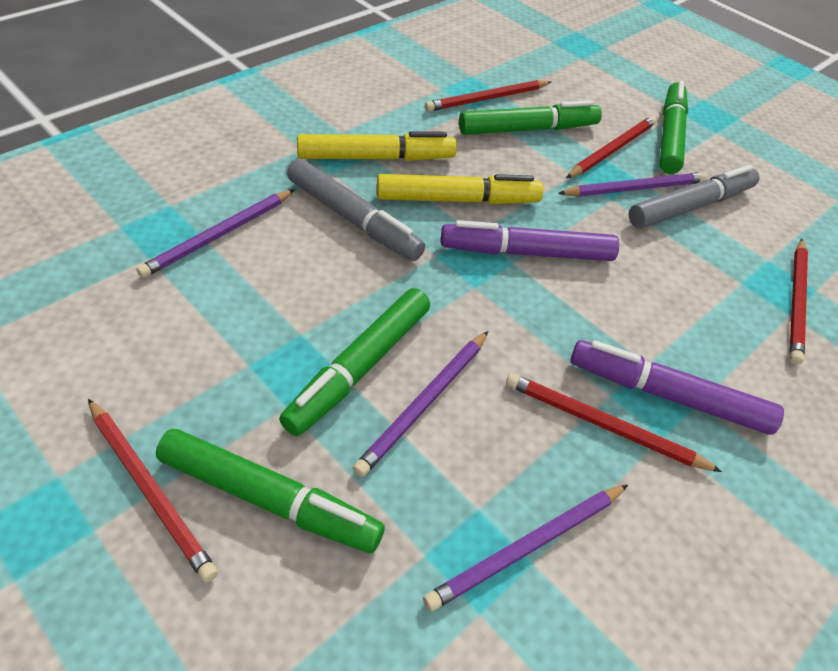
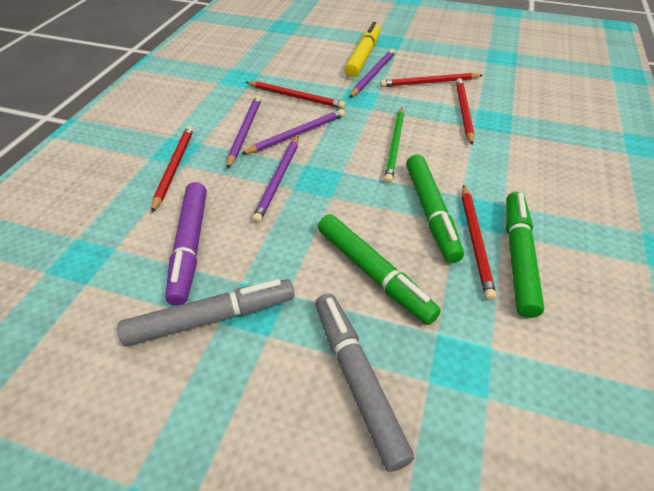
green marker: 4 -> 3
green pencil: 0 -> 1
purple marker: 2 -> 1
yellow marker: 2 -> 1

